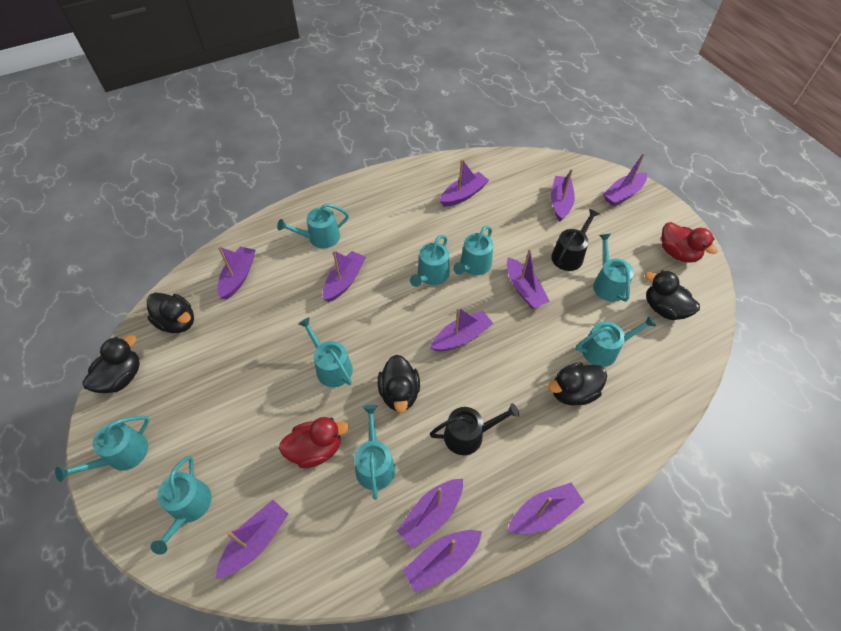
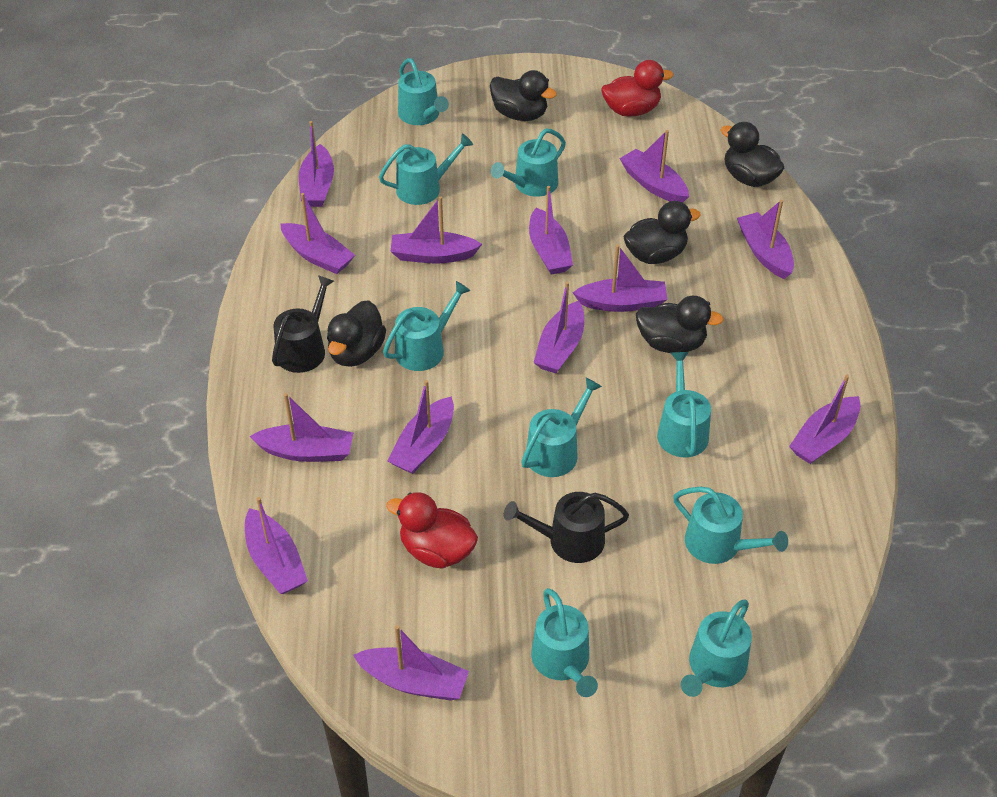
purple boat: 11 -> 13

